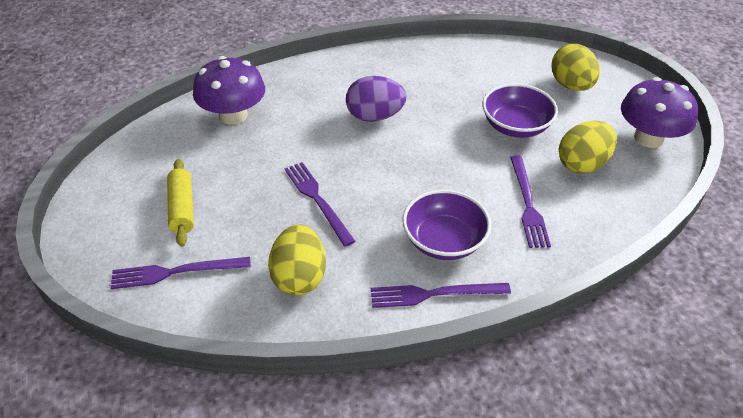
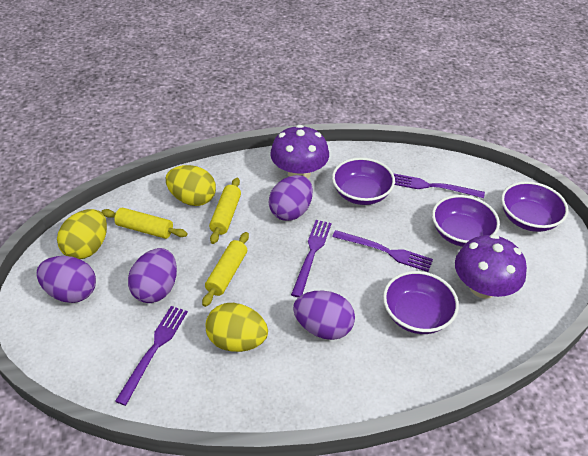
purple bowl: 2 -> 4
purple egg: 1 -> 4
yellow rolling pin: 1 -> 3

